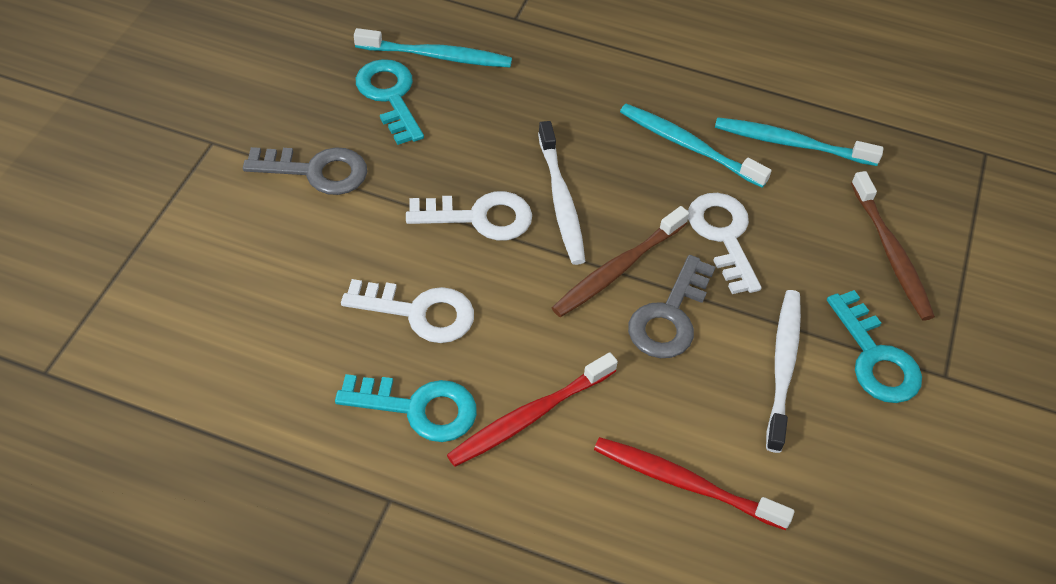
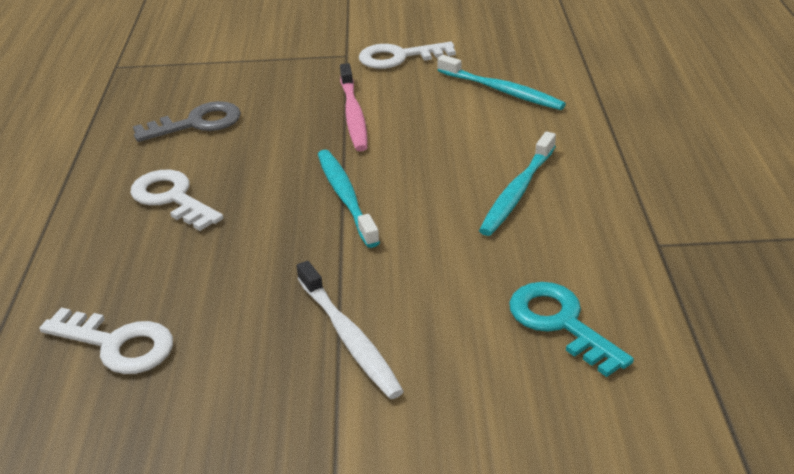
brown toothbrush: 2 -> 0
grey key: 2 -> 1
pink toothbrush: 0 -> 1
red toothbrush: 2 -> 0
turquoise key: 3 -> 1
white toothbrush: 2 -> 1

